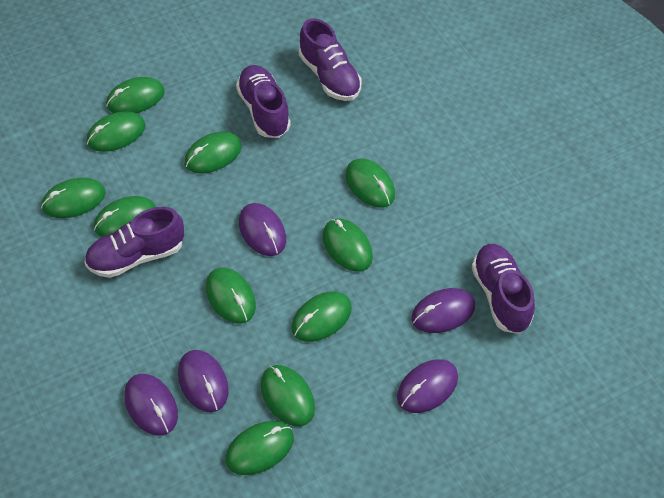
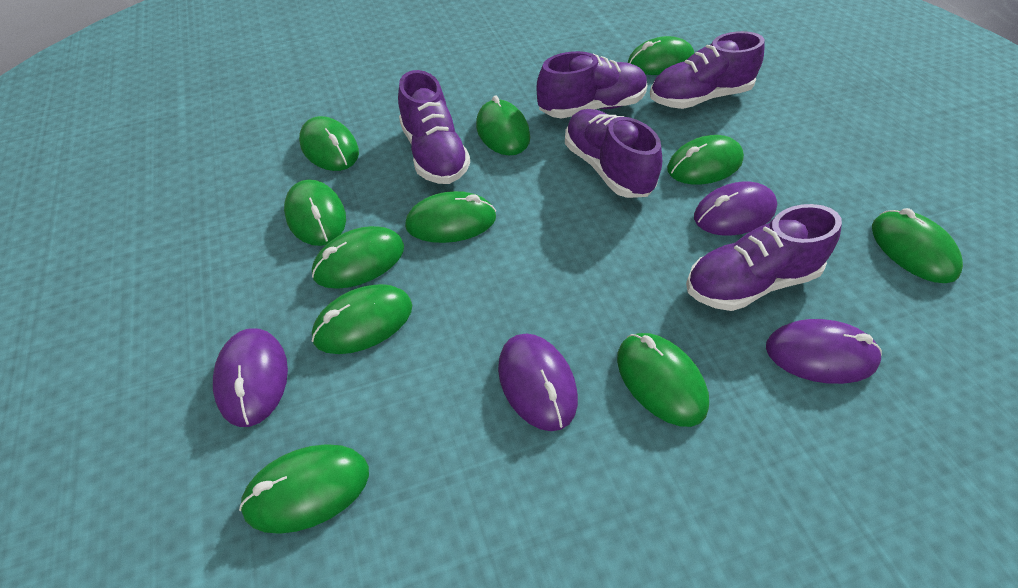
purple mouse: 5 -> 4
purple shoe: 4 -> 5

